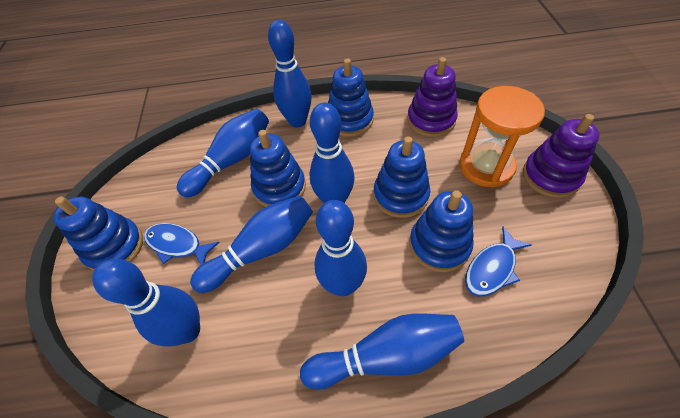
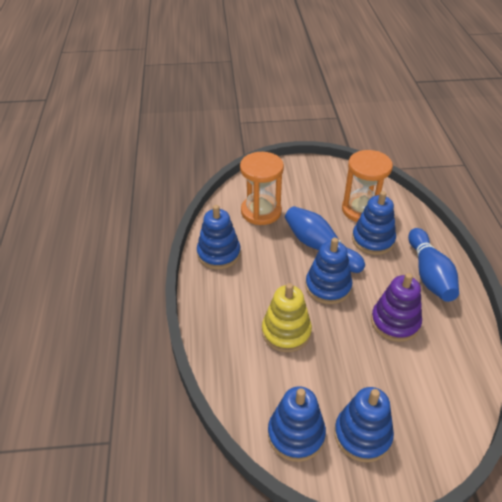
blue bowling pin: 7 -> 2
blue fish: 2 -> 0
orange hourglass: 1 -> 2
purple stacking toy: 2 -> 1
yellow stacking toy: 0 -> 1

